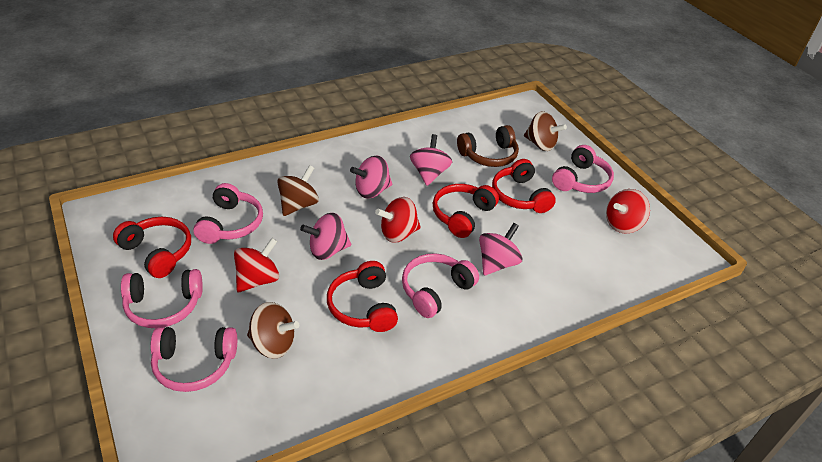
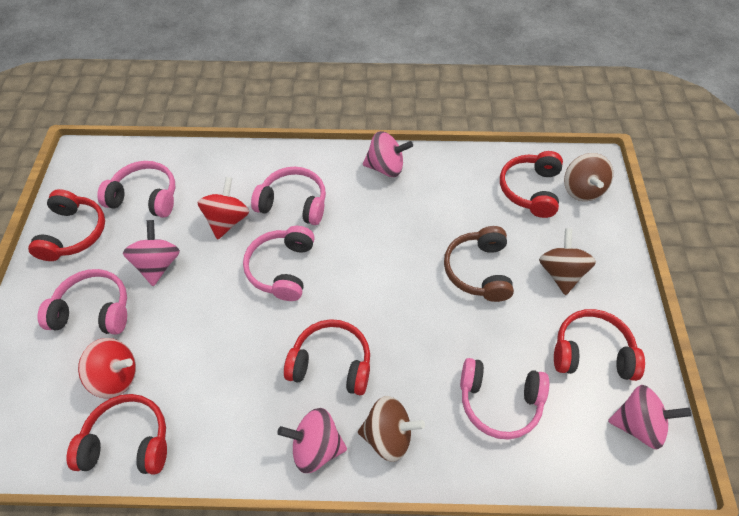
red headphones: 4 -> 5
red spinning top: 3 -> 2

